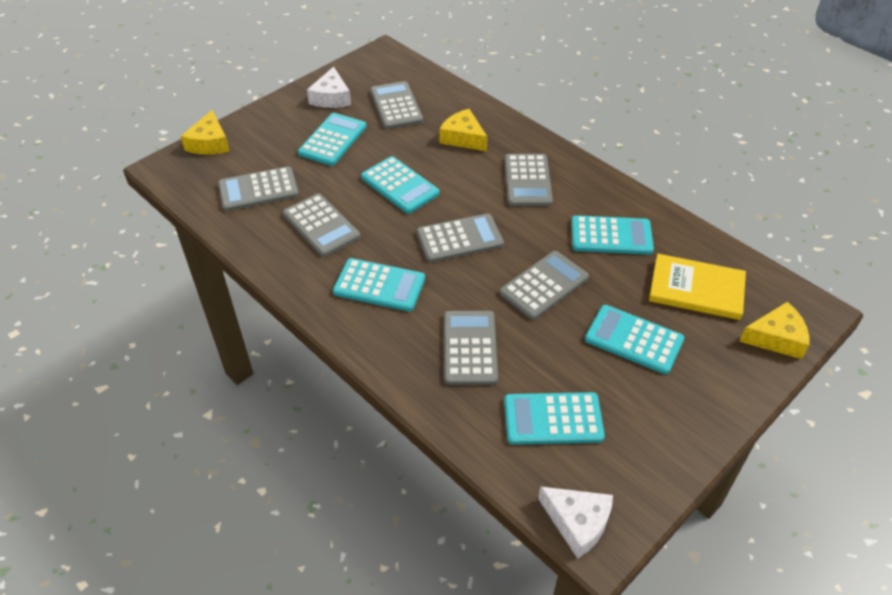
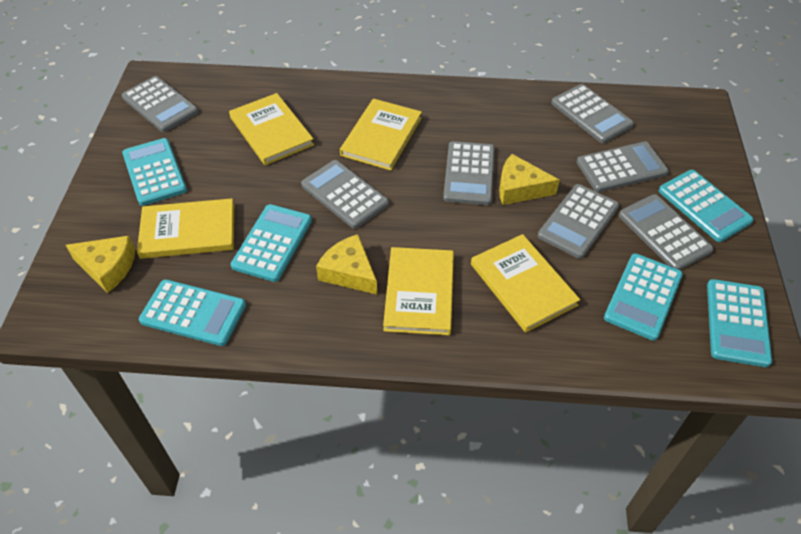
white cheese: 2 -> 0
yellow book: 1 -> 5

